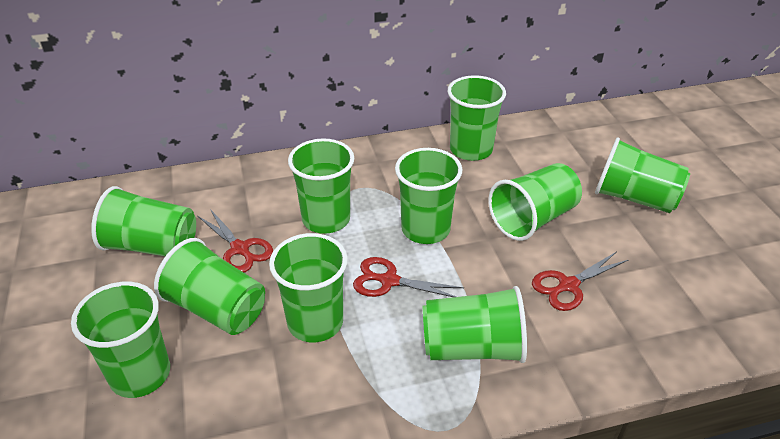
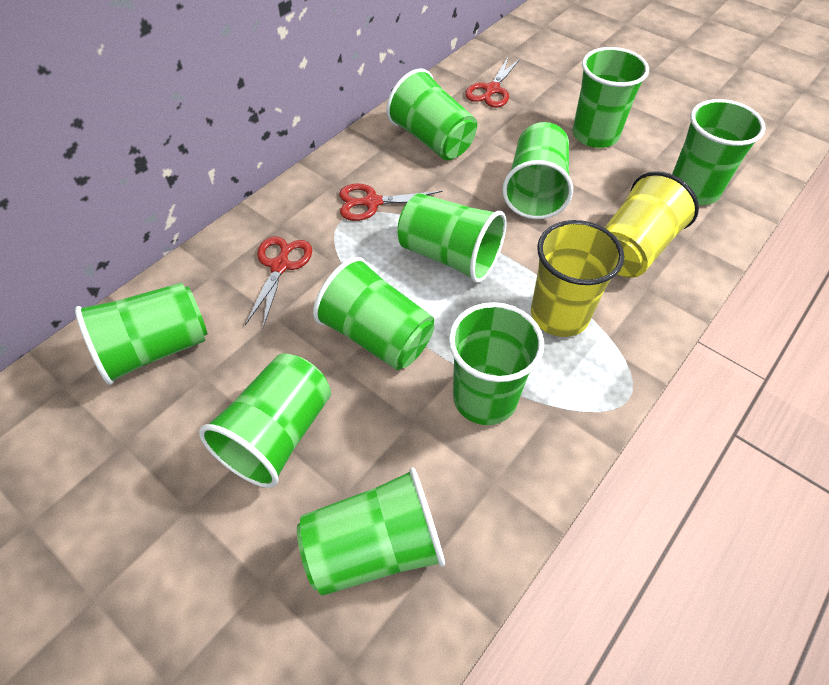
yellow cup: 0 -> 2

